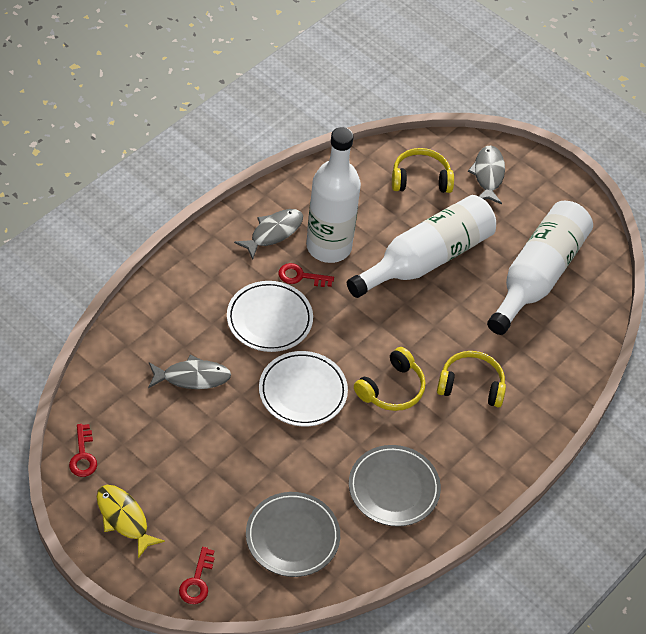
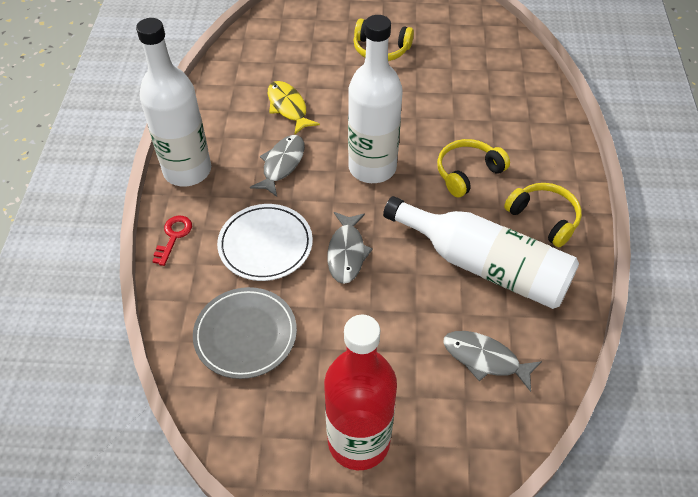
grey plate: 2 -> 1
red bottle: 0 -> 1
red key: 3 -> 1
white plate: 2 -> 1

